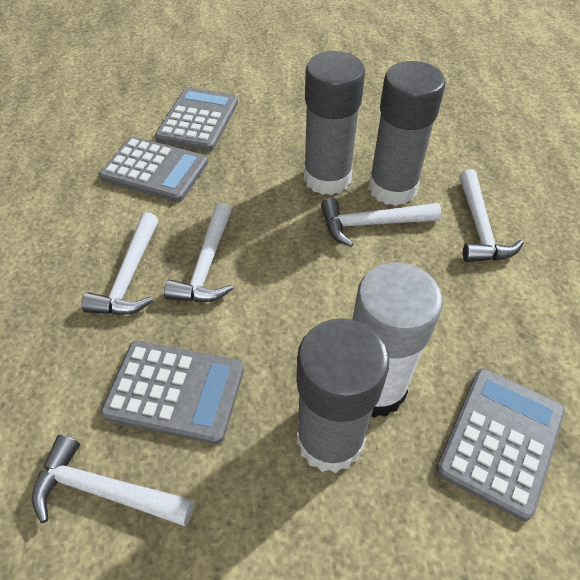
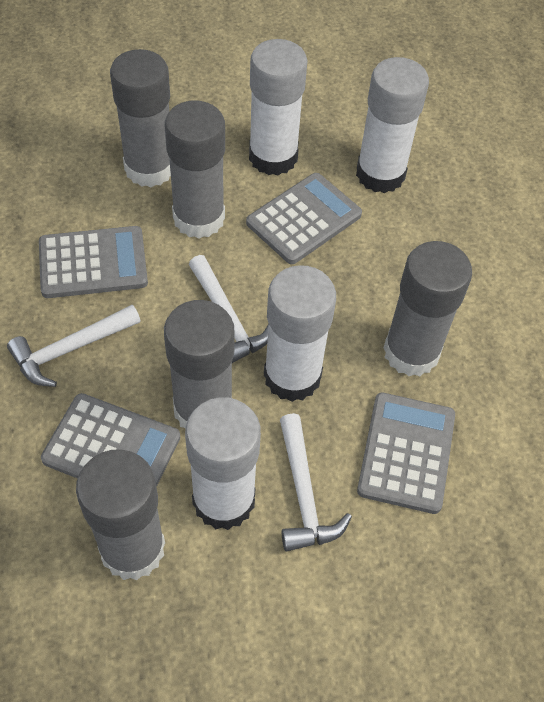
grey glue stick: 3 -> 5
white glue stick: 1 -> 4
white hammer: 5 -> 3

